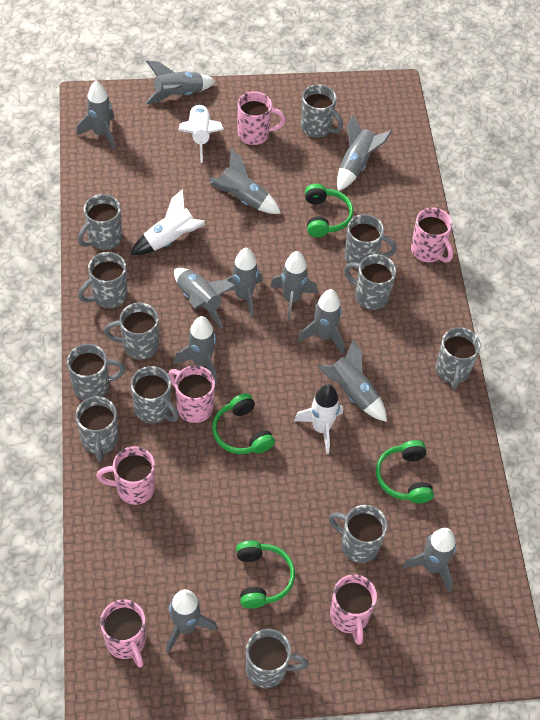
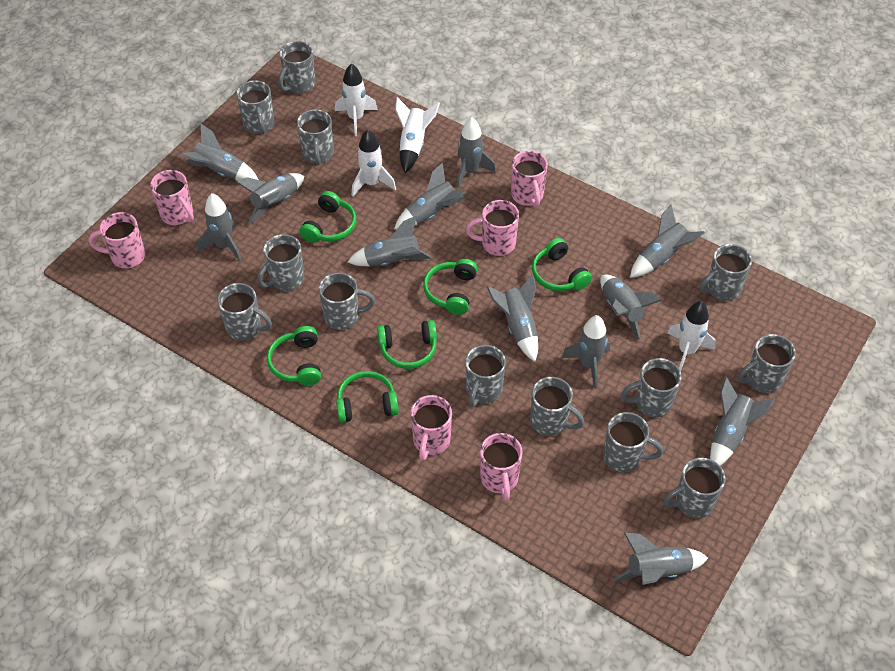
green headphones: 4 -> 6
grey mug: 12 -> 13
white rocket: 3 -> 4

